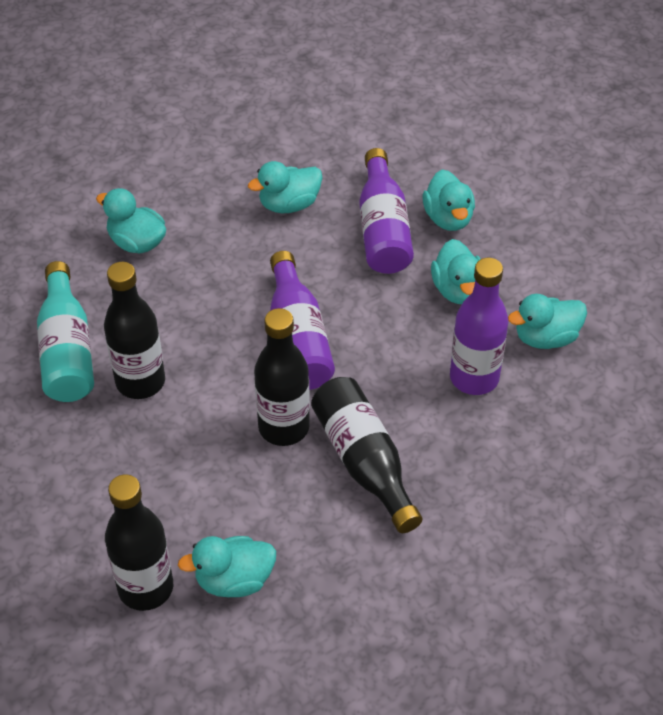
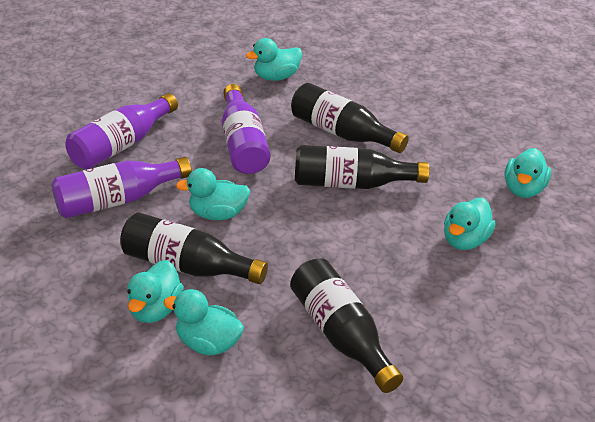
turquoise bottle: 1 -> 0

